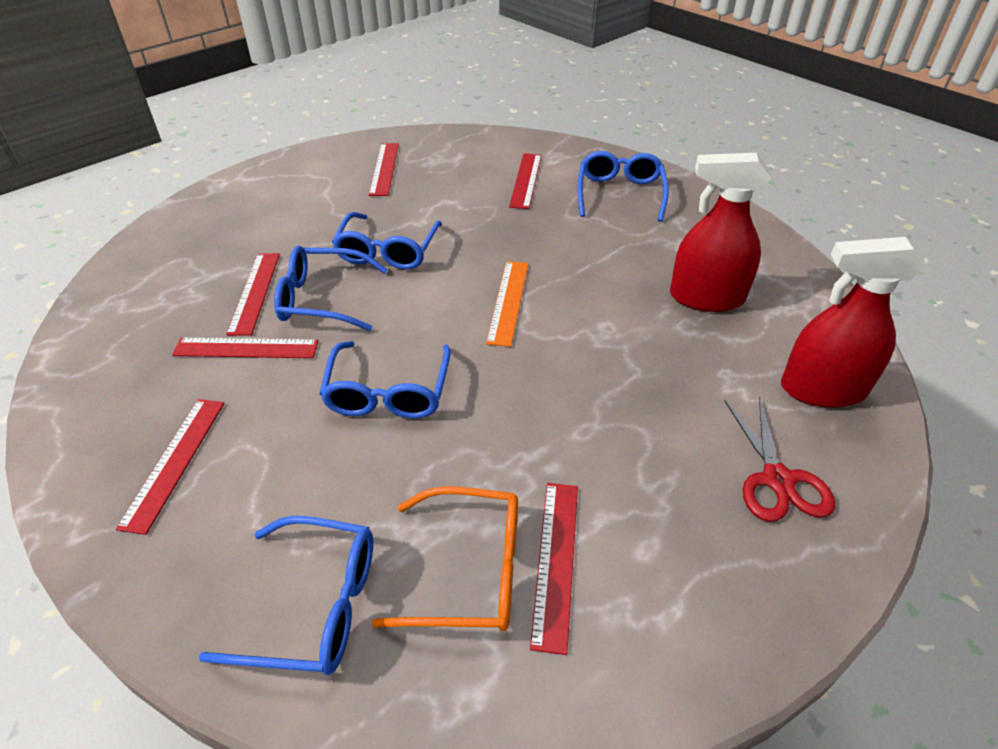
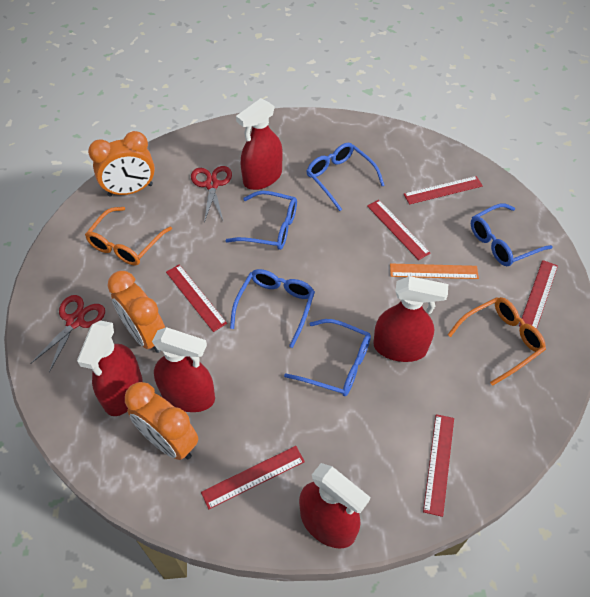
orange clock: 0 -> 3
orange glasses: 1 -> 2
red scissors: 1 -> 2
red spray bottle: 2 -> 5

